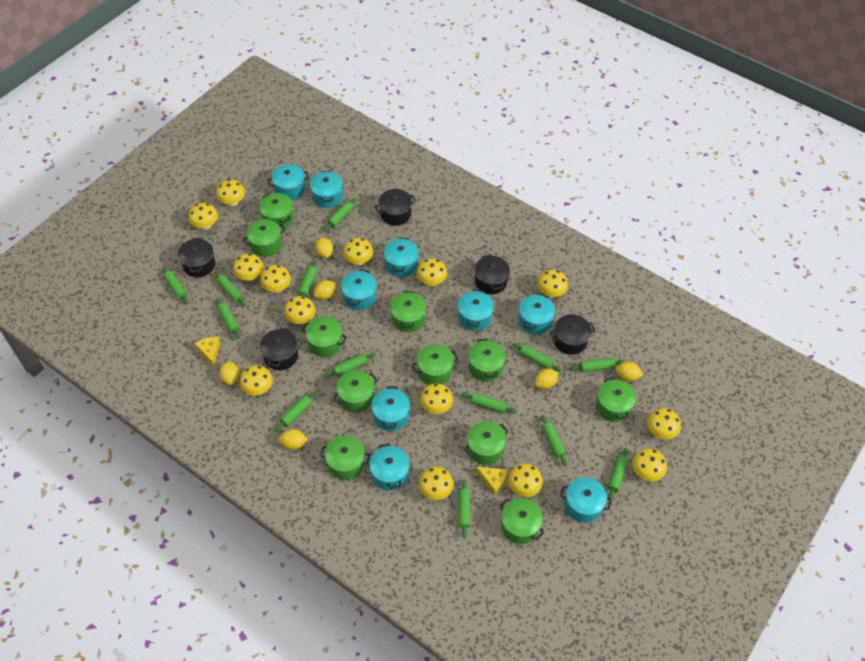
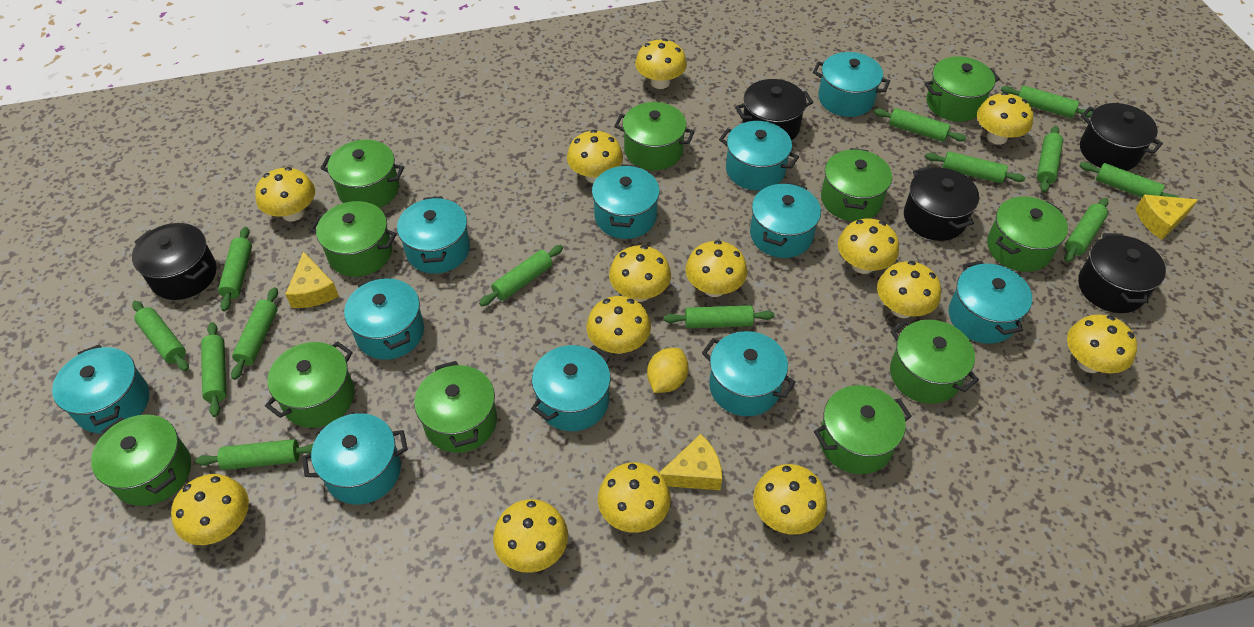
turquoise pot: 9 -> 11
yellow cheese: 2 -> 3
yellow lemon: 6 -> 1

